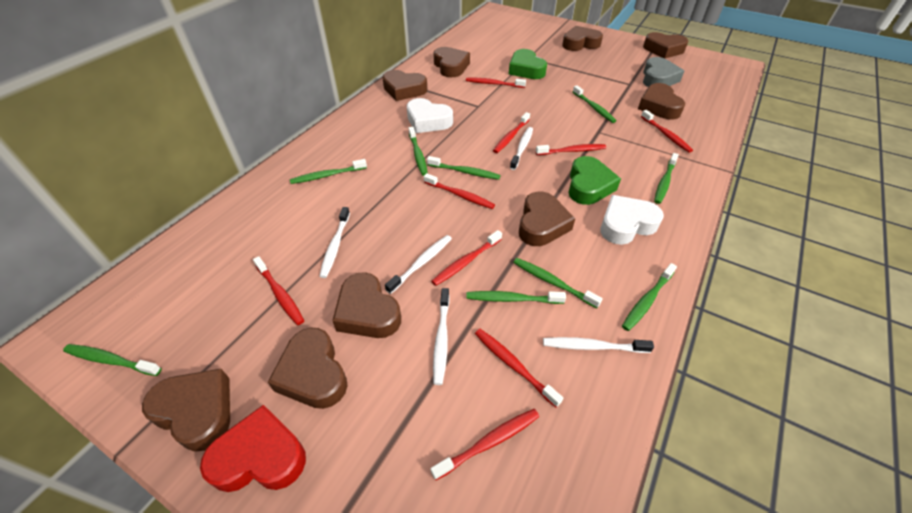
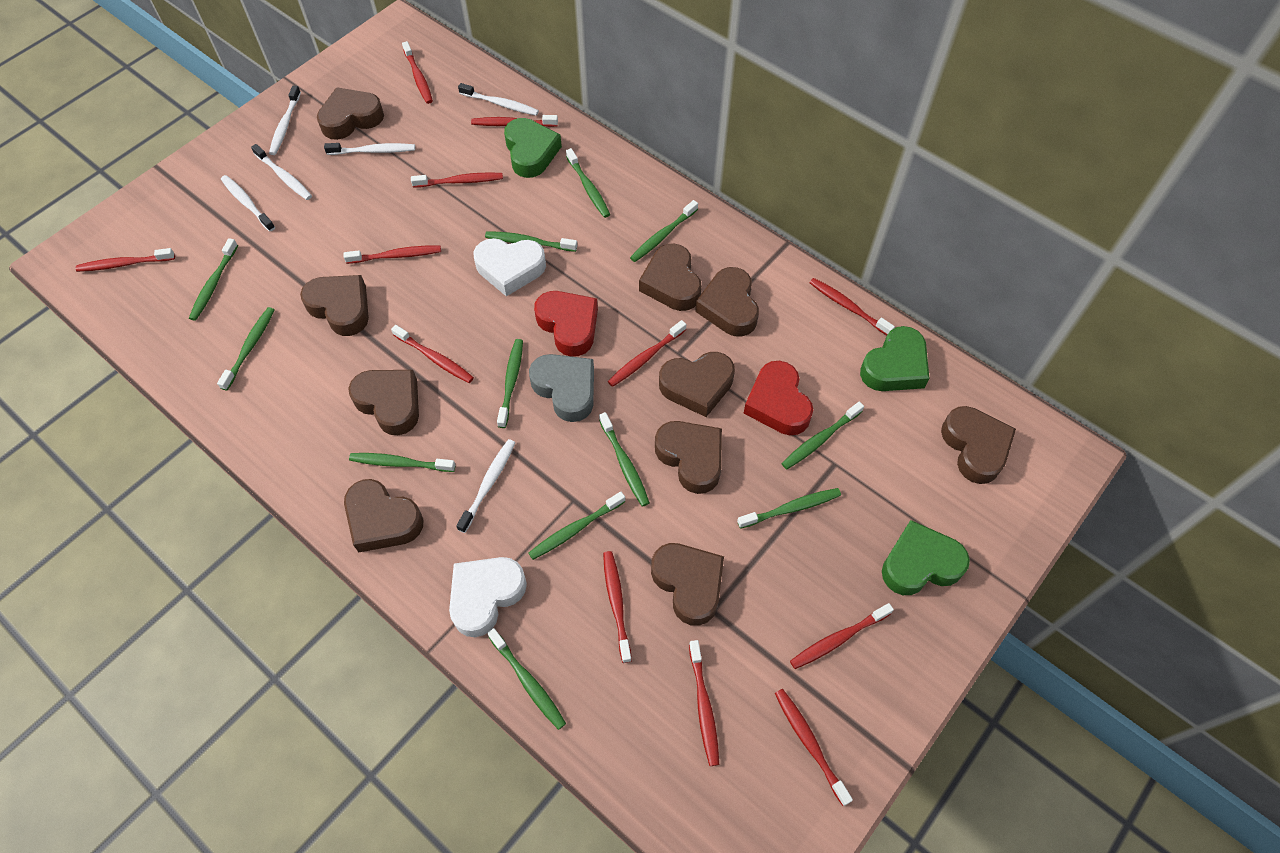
brown heart: 9 -> 10
green heart: 2 -> 3
green toothbrush: 9 -> 12
red heart: 1 -> 2
red toothbrush: 9 -> 12
white toothbrush: 5 -> 6

